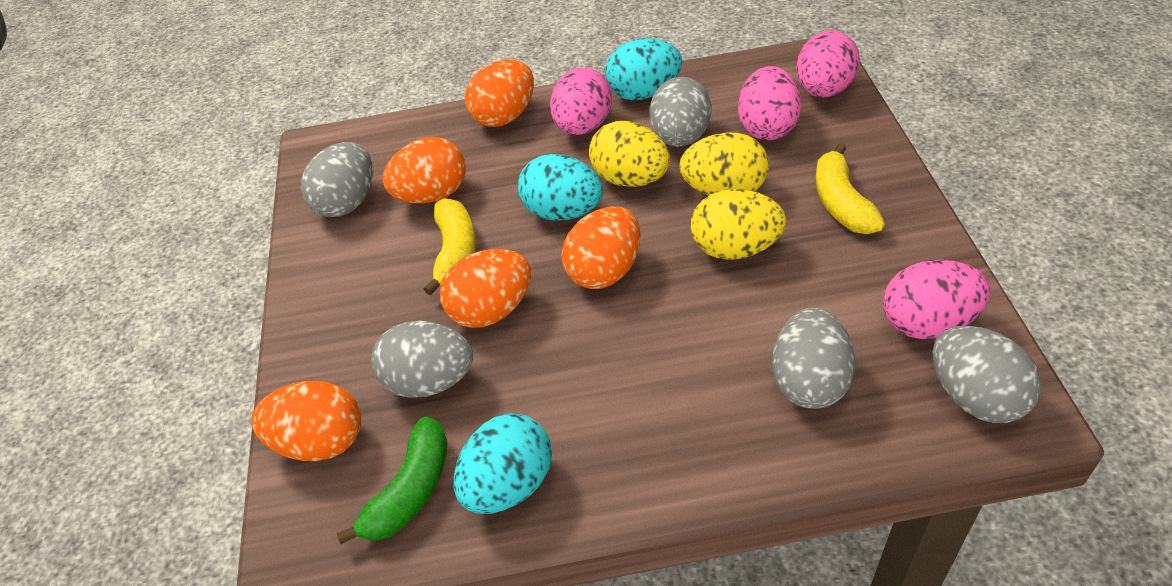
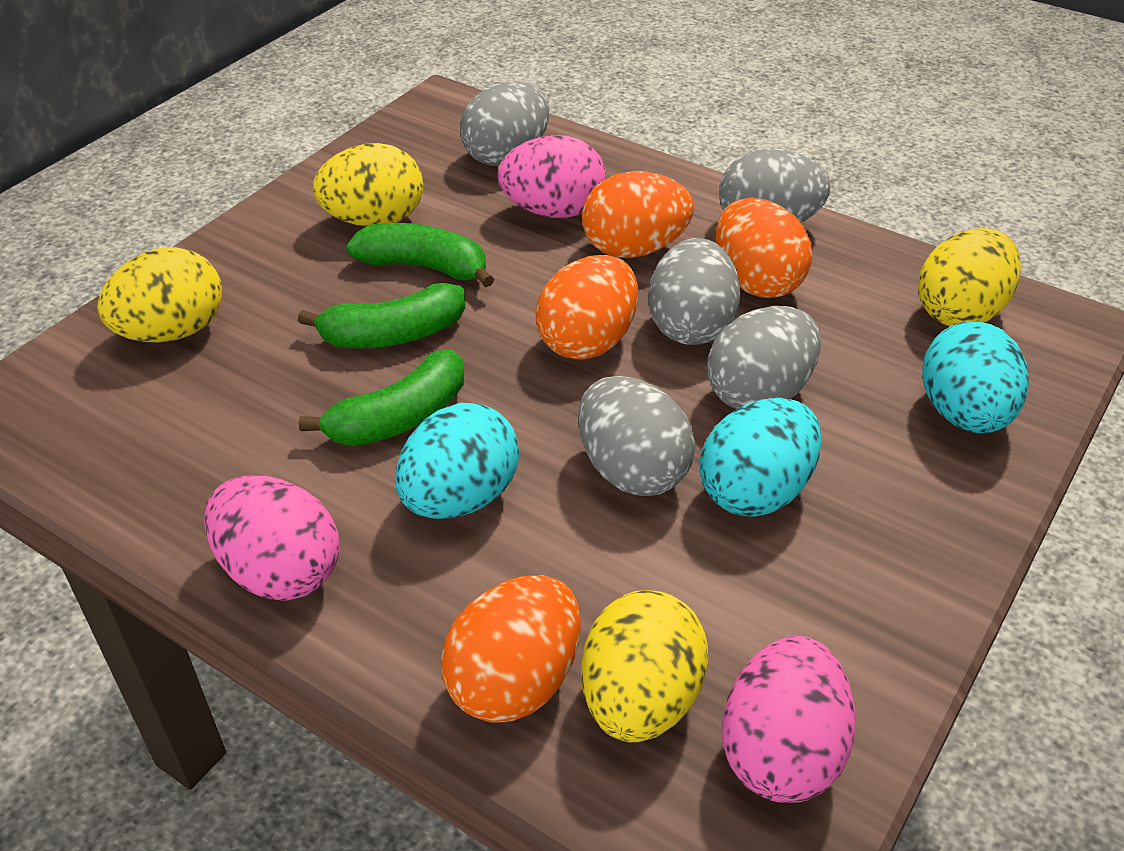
green banana: 1 -> 3
orange egg: 5 -> 4
pink egg: 4 -> 3
yellow banana: 2 -> 0
yellow egg: 3 -> 4

